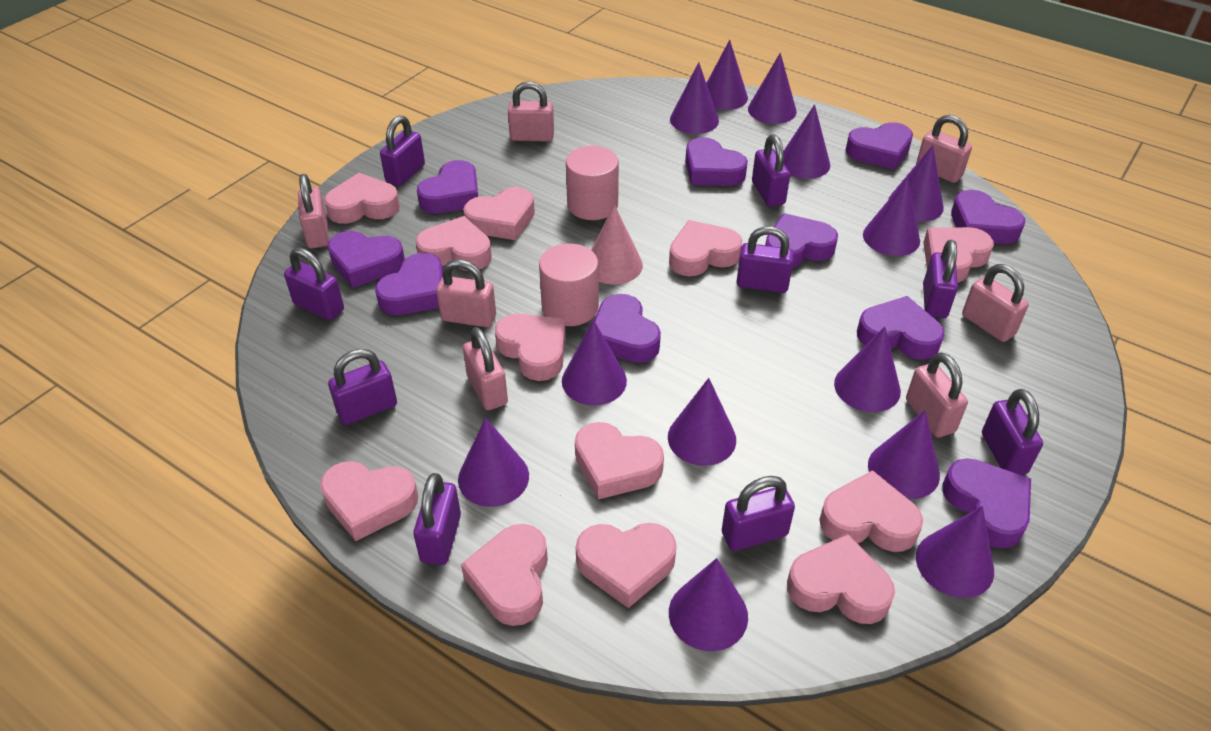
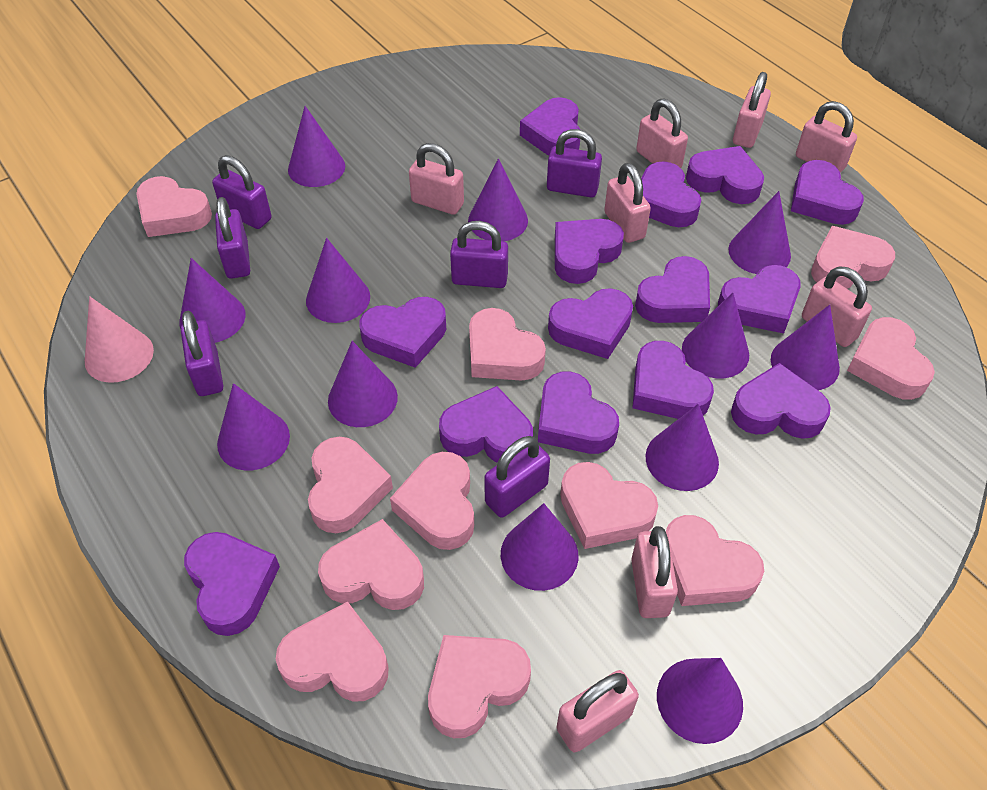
pink cylinder: 2 -> 0
pink heart: 12 -> 11
pink padlock: 7 -> 8
purple cone: 13 -> 12
purple heart: 10 -> 14
purple padlock: 9 -> 6

